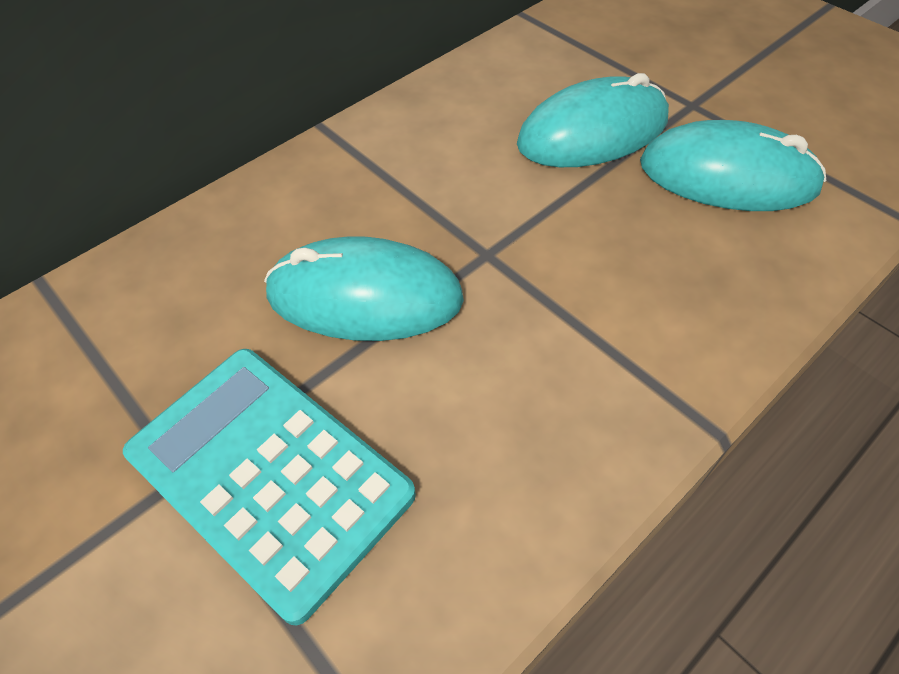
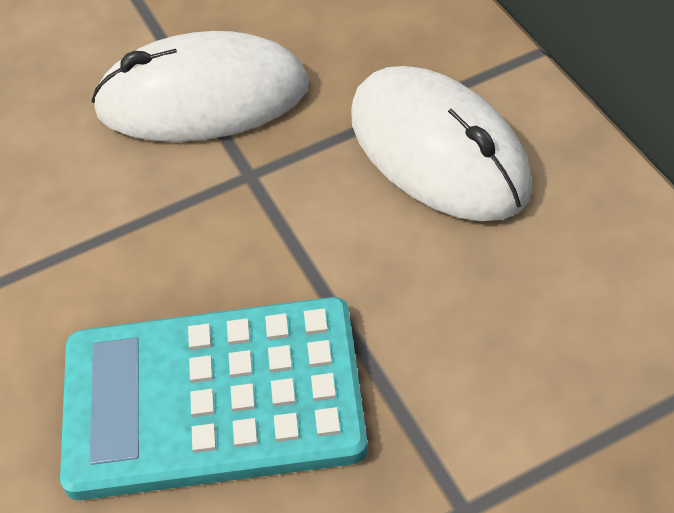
turquoise mouse: 3 -> 0
white mouse: 0 -> 2

